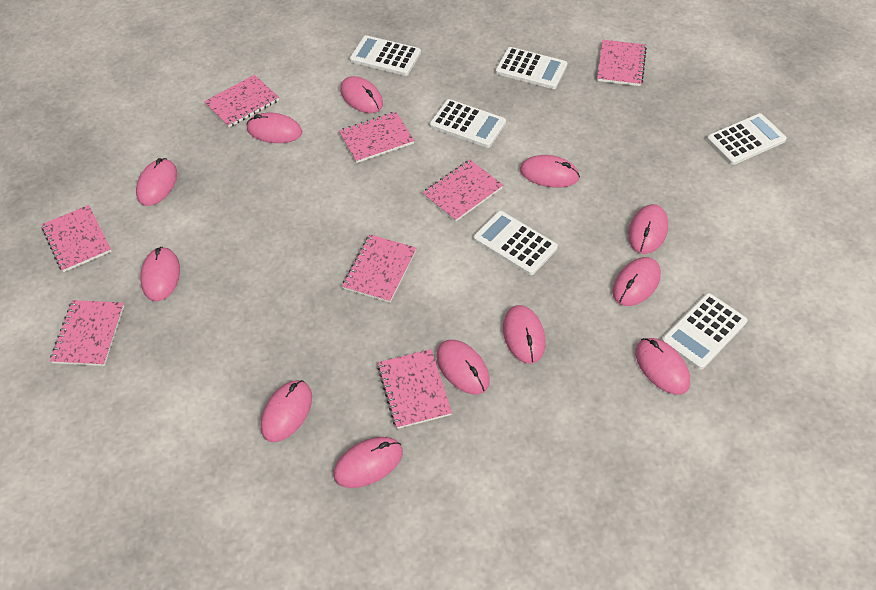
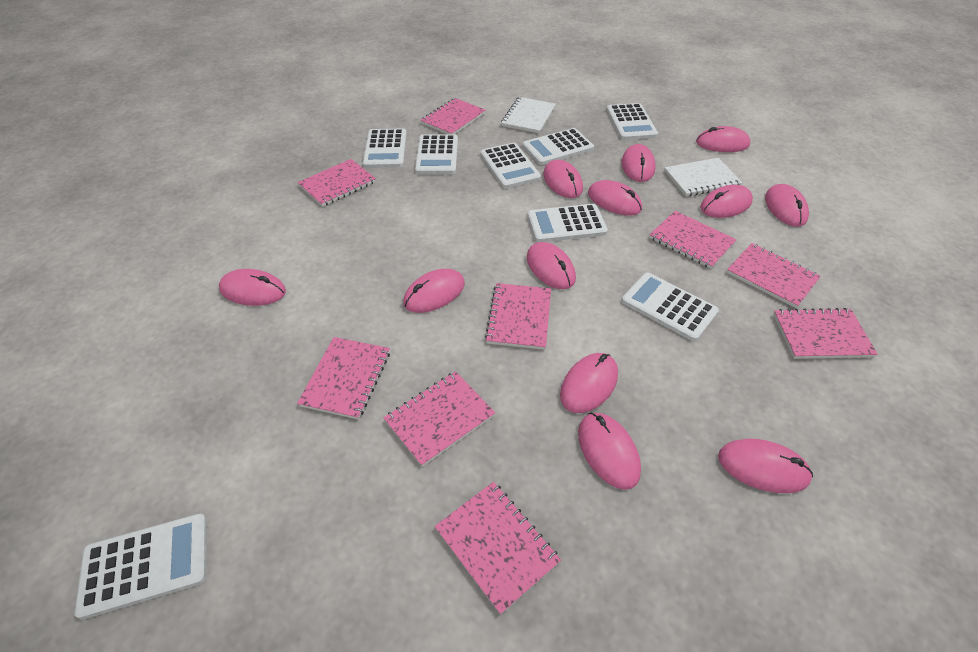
pink notebook: 8 -> 9
white calculator: 6 -> 8
white notebook: 0 -> 2

